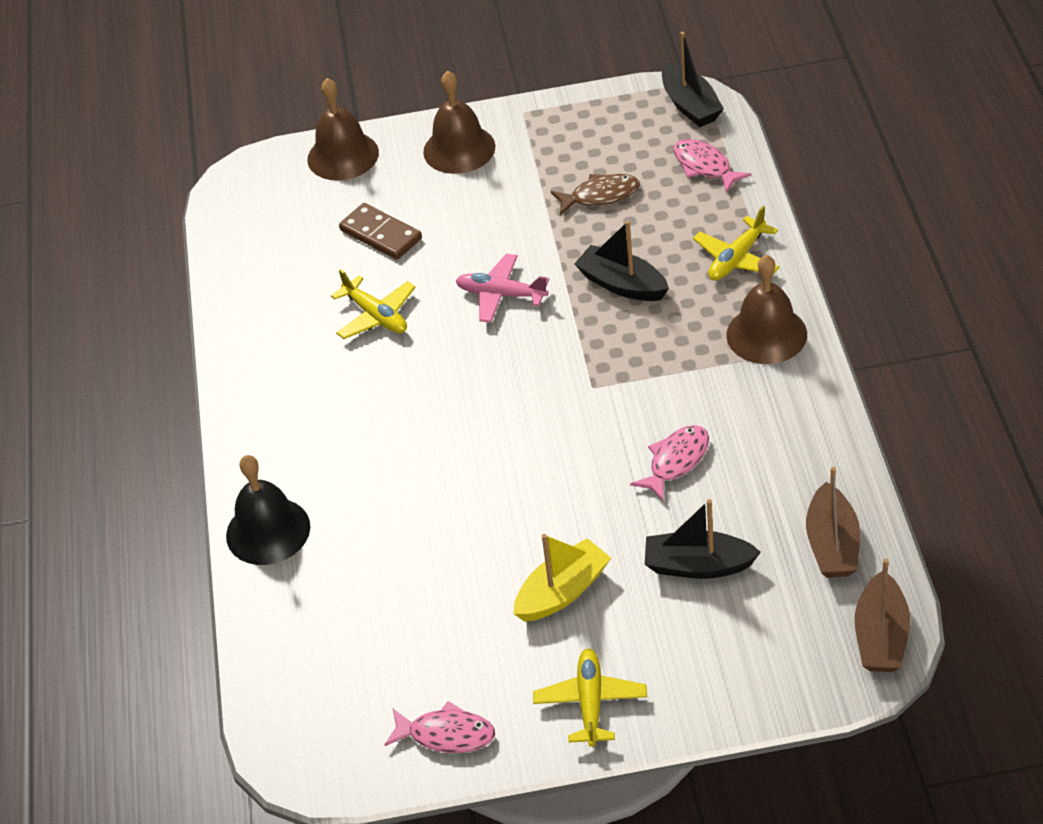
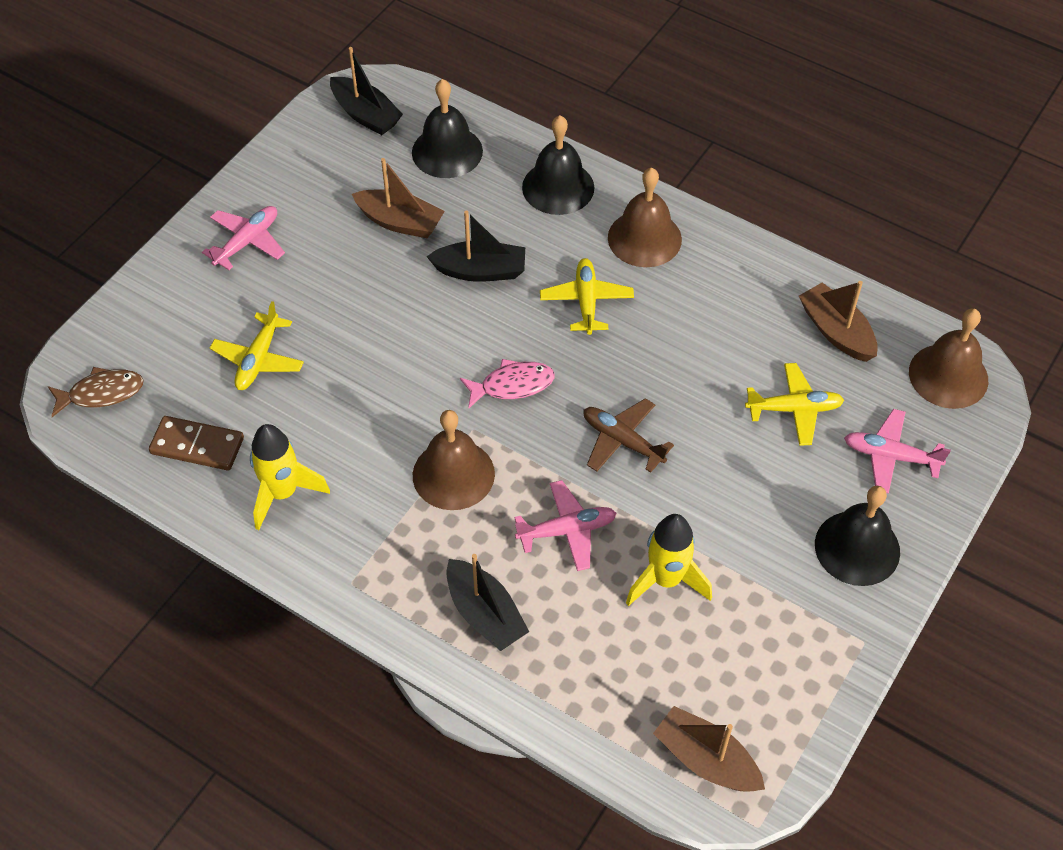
black bell: 1 -> 3
brown boat: 2 -> 3
brown plane: 0 -> 1
pink fish: 3 -> 1
pink plane: 1 -> 3
yellow boat: 1 -> 0
yellow rocket: 0 -> 2

